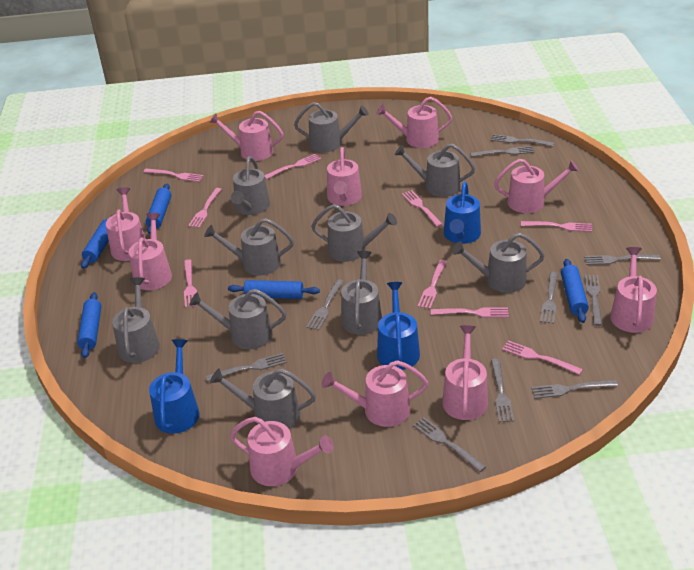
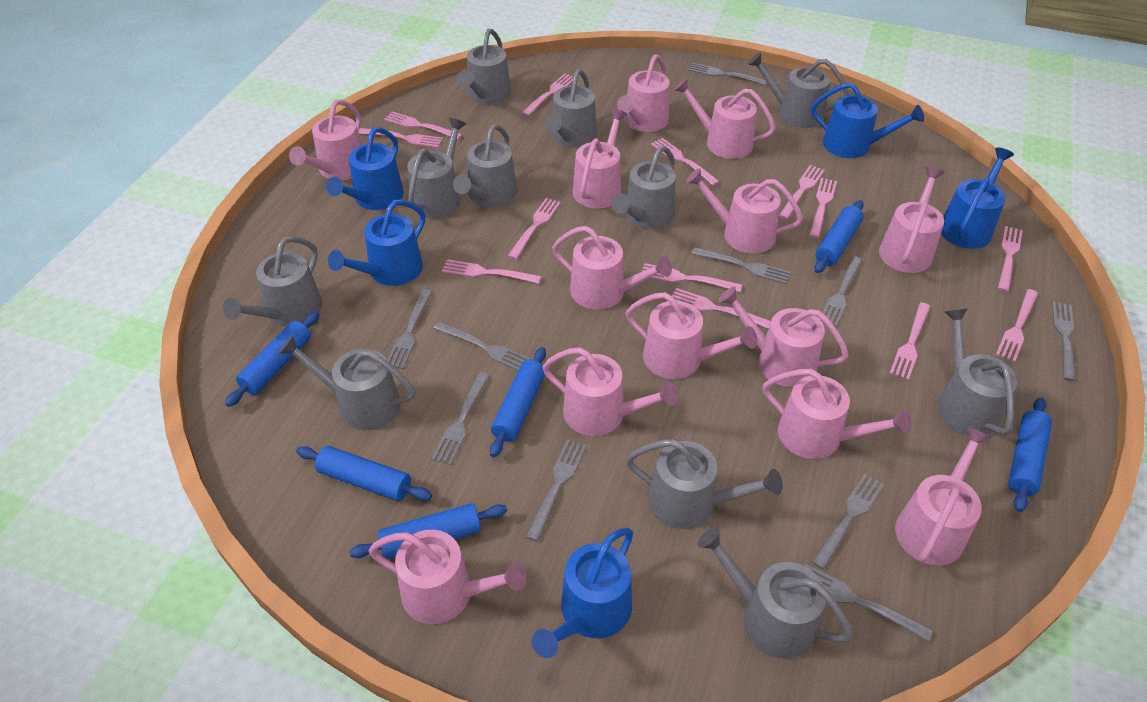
blue rolling pin: 5 -> 6
blue watering can: 3 -> 5
grey watering can: 10 -> 11
pink fork: 9 -> 13
pink watering can: 10 -> 13

